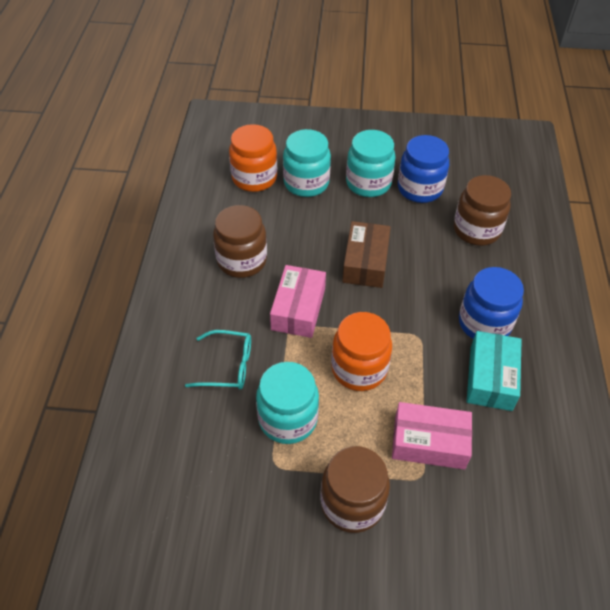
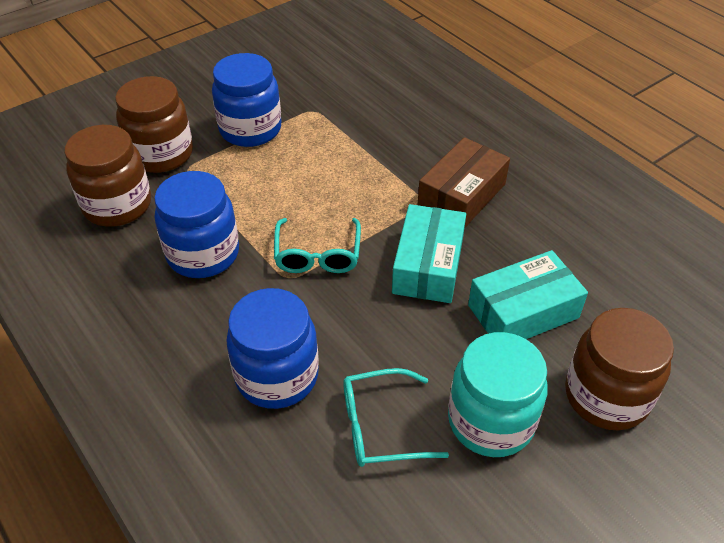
blue jar: 2 -> 3
orange jar: 2 -> 0
pink box: 2 -> 0
turquoise box: 1 -> 2
turquoise glasses: 1 -> 2
turquoise jar: 3 -> 1

